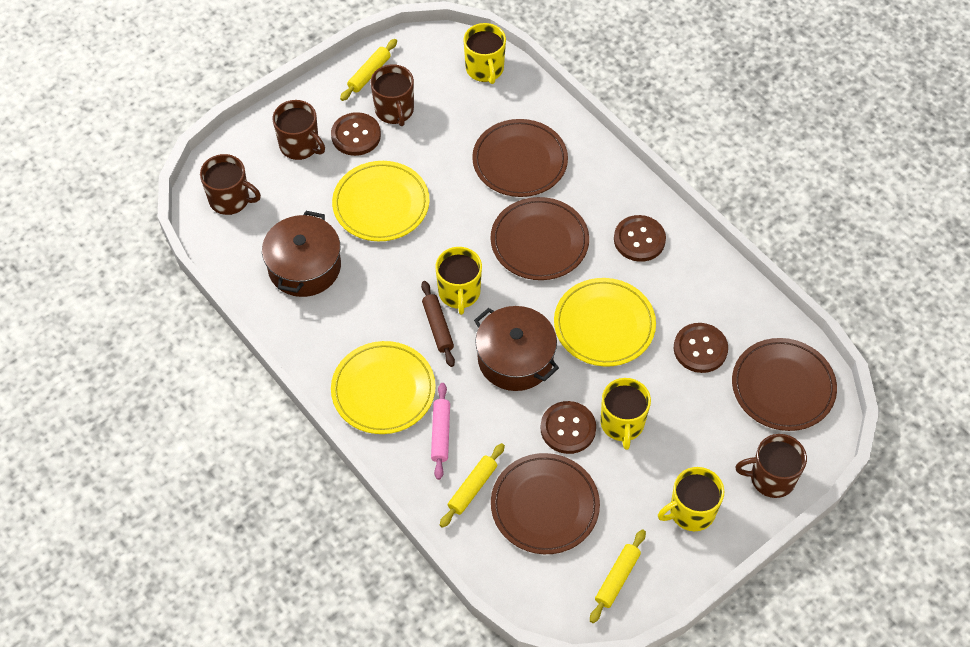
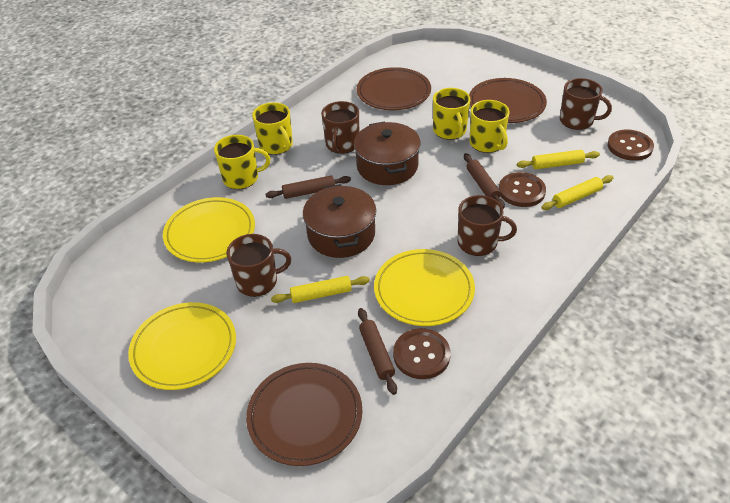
brown button: 4 -> 3
brown plate: 4 -> 3
brown rolling pin: 1 -> 3
pink rolling pin: 1 -> 0

